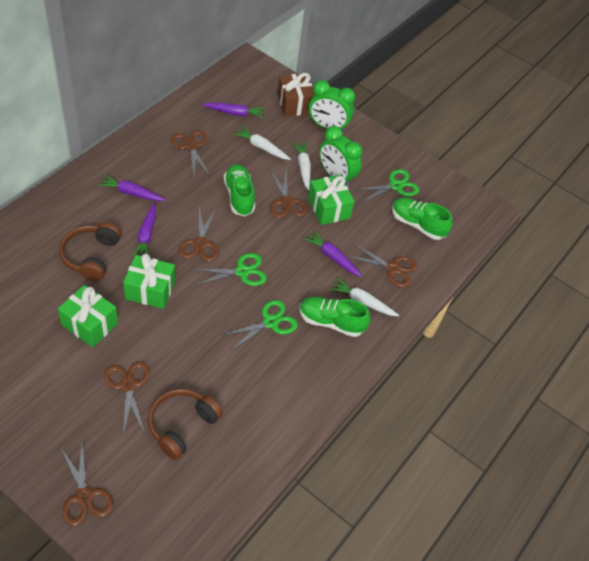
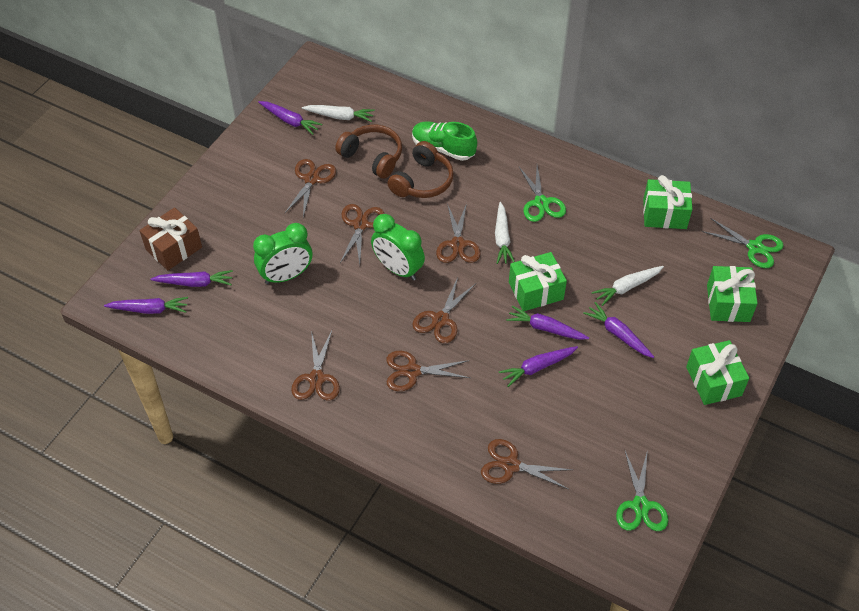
brown scissors: 6 -> 7
green gift: 3 -> 4
green shoe: 3 -> 1
purple carrot: 4 -> 6

